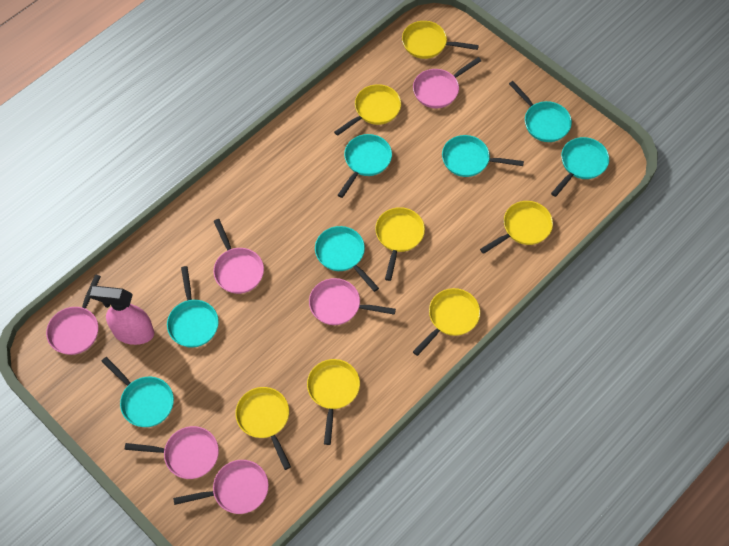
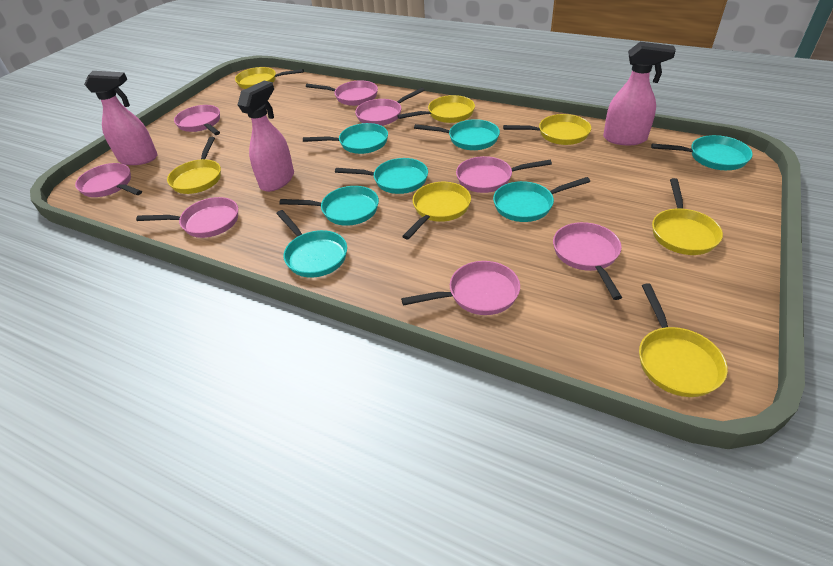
pink pan: 6 -> 8
pink spray bottle: 1 -> 3

